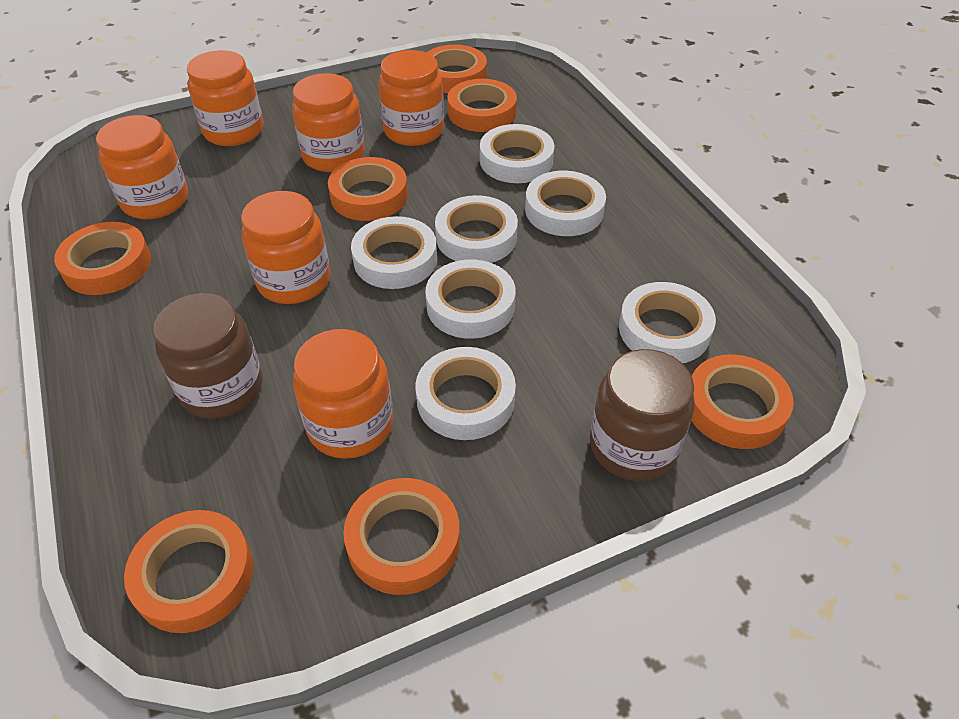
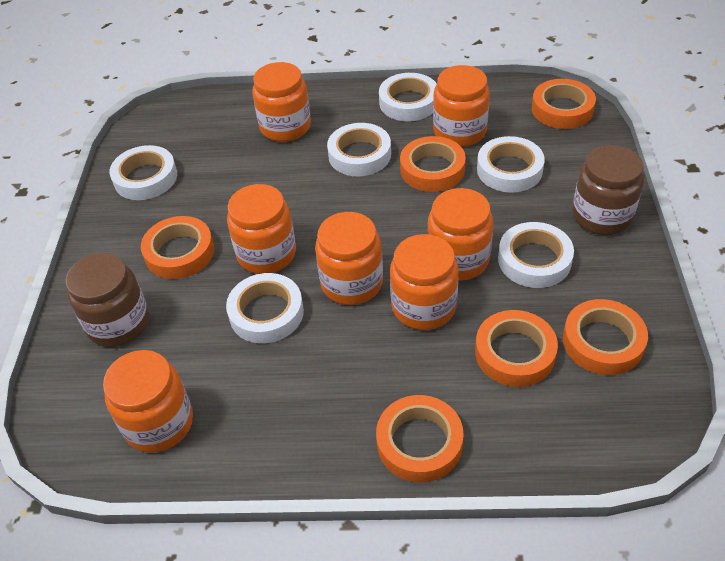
orange jar: 6 -> 7
orange tape: 7 -> 6
white tape: 7 -> 6

